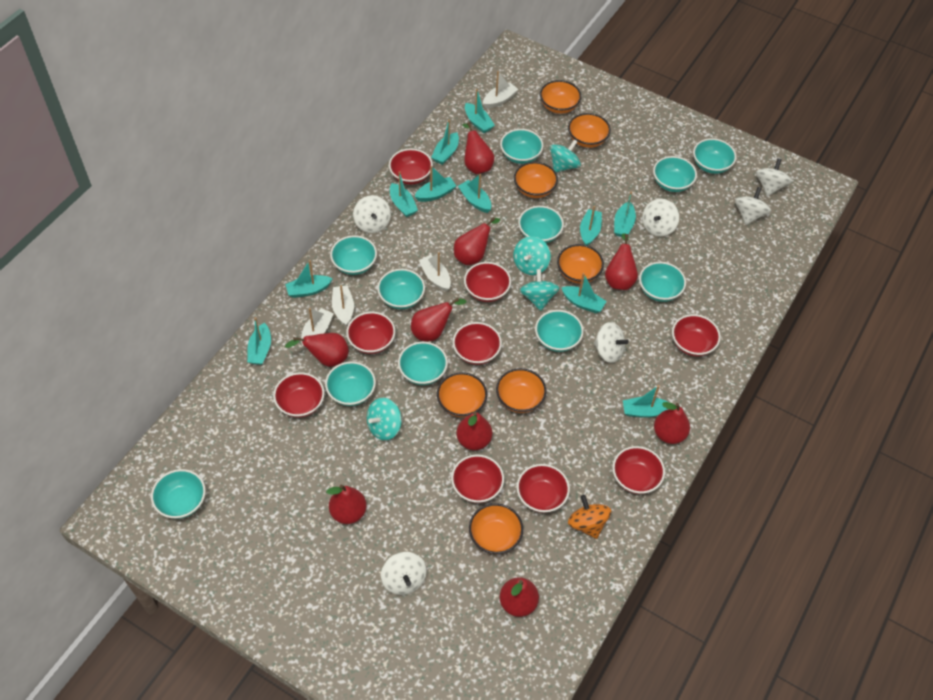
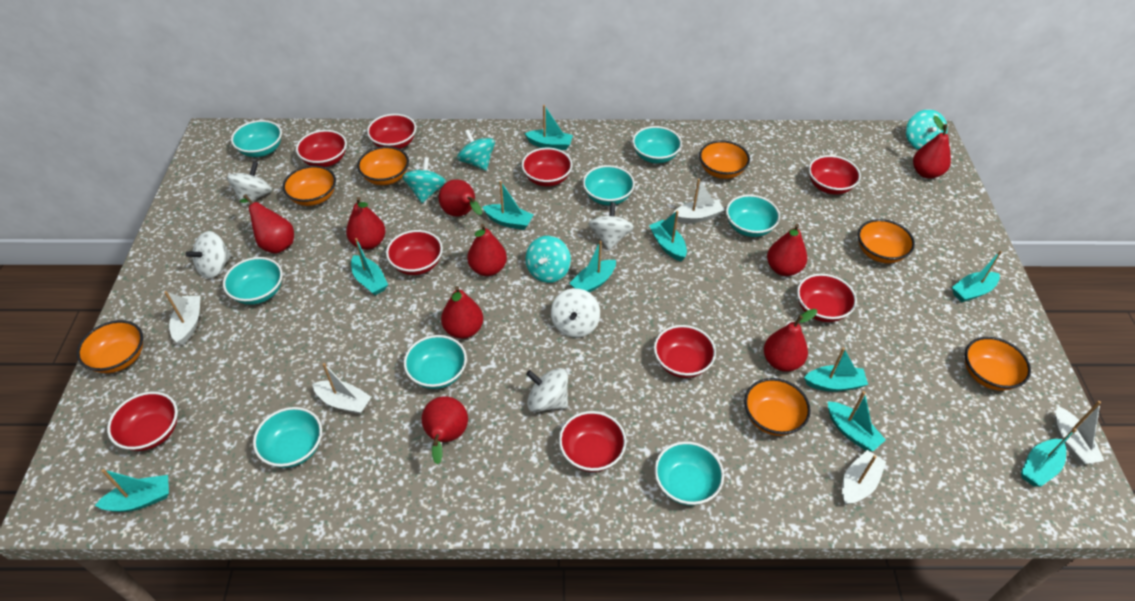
orange spinning top: 1 -> 0
turquoise boat: 11 -> 10
turquoise bowl: 11 -> 8
white boat: 4 -> 5
white spinning top: 6 -> 5

